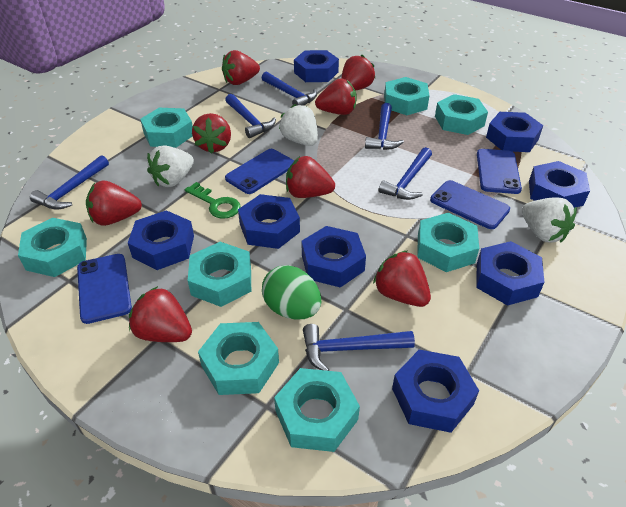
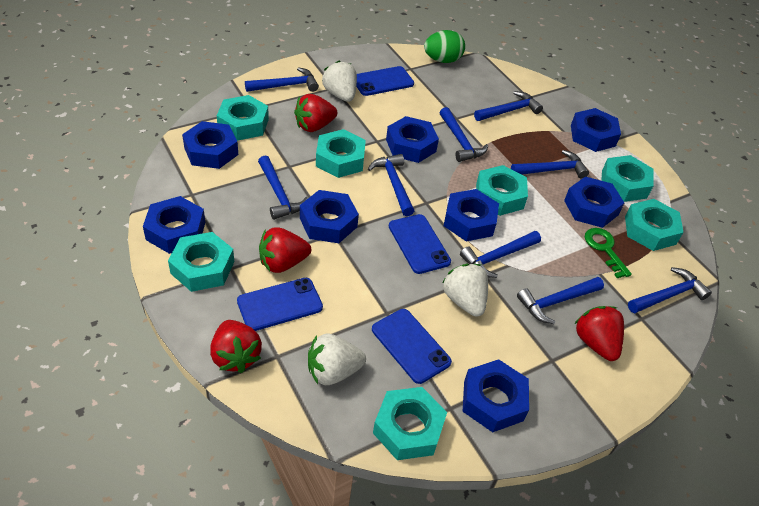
blue hammer: 6 -> 9
red strawberry: 8 -> 4
turquoise nut: 8 -> 7

